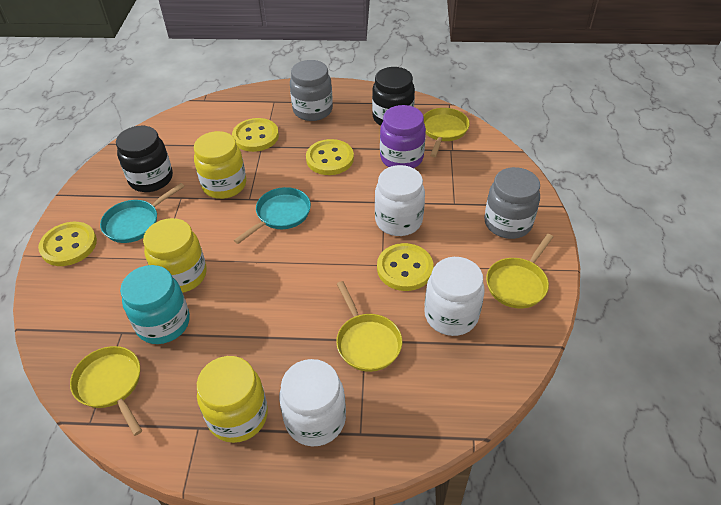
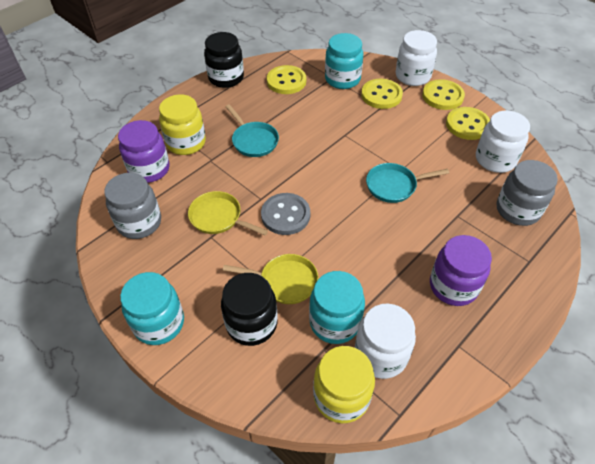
grey button: 0 -> 1
purple jar: 1 -> 2
turquoise jar: 1 -> 3
yellow jar: 3 -> 2
yellow pan: 4 -> 2

